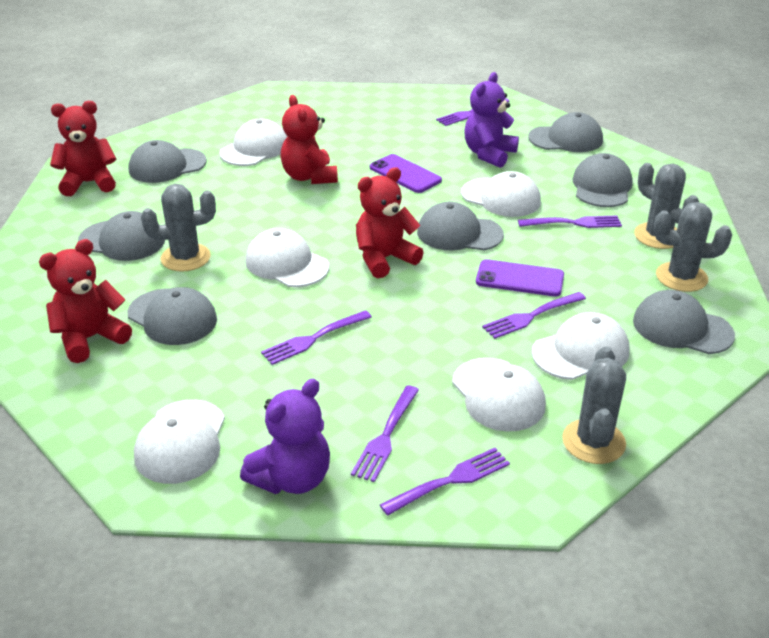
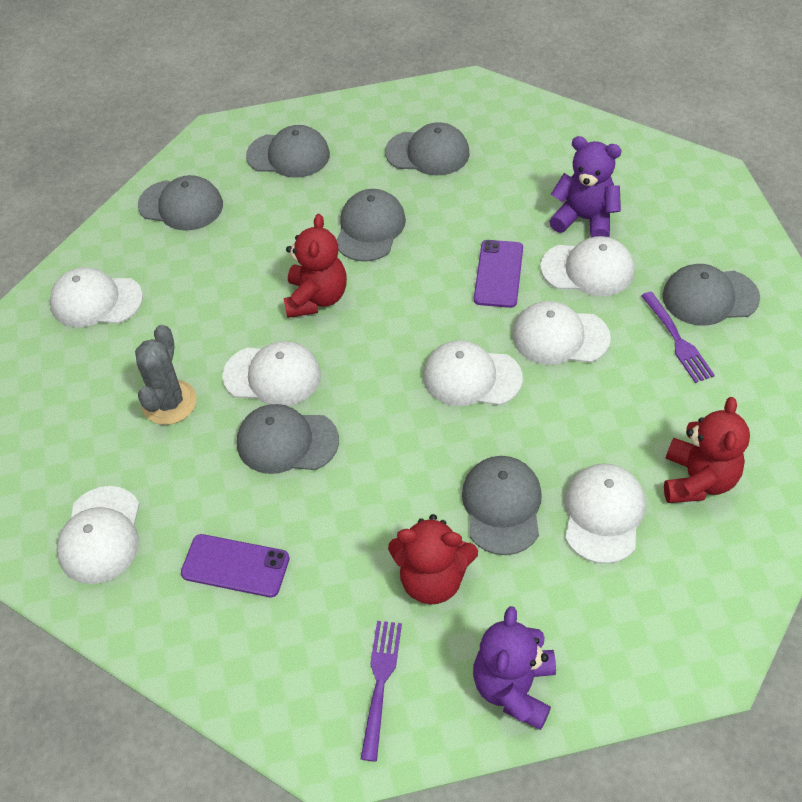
grey cactus: 4 -> 1
purple fork: 6 -> 2
red teddy bear: 4 -> 3
white cap: 6 -> 7

